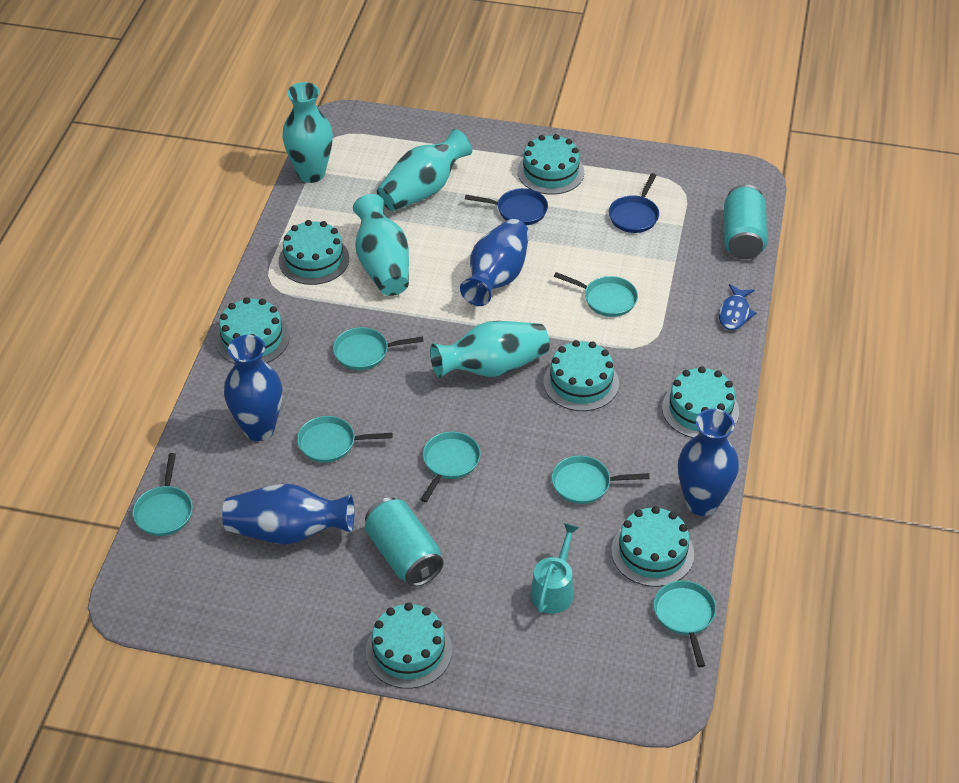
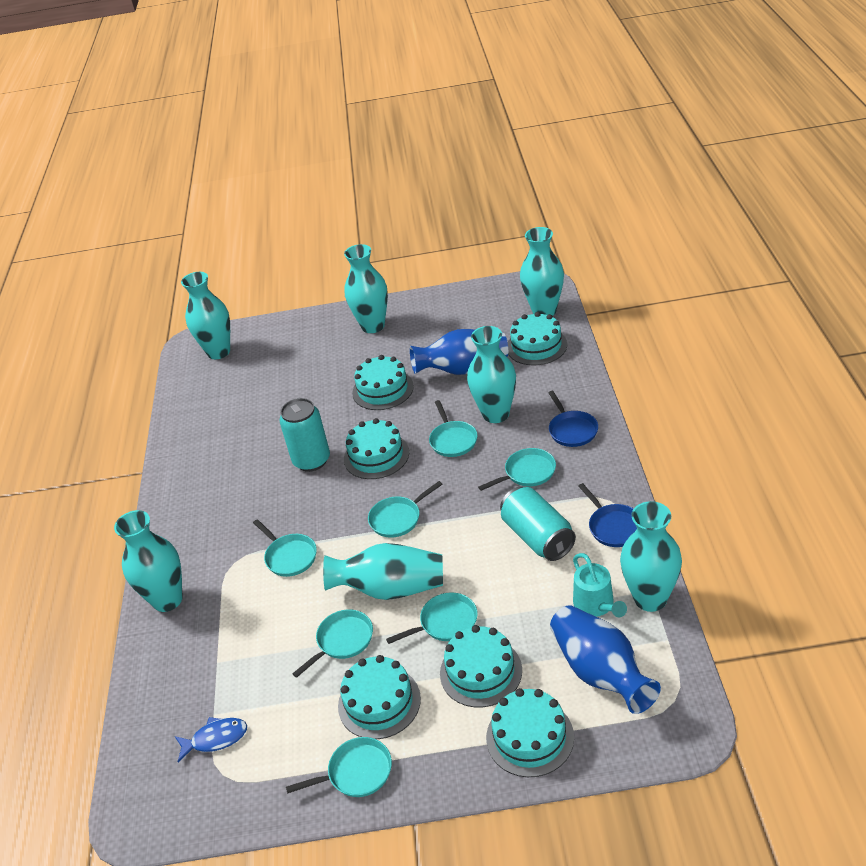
blue vase: 4 -> 2
turquoise cake: 7 -> 6
turquoise vase: 4 -> 7

